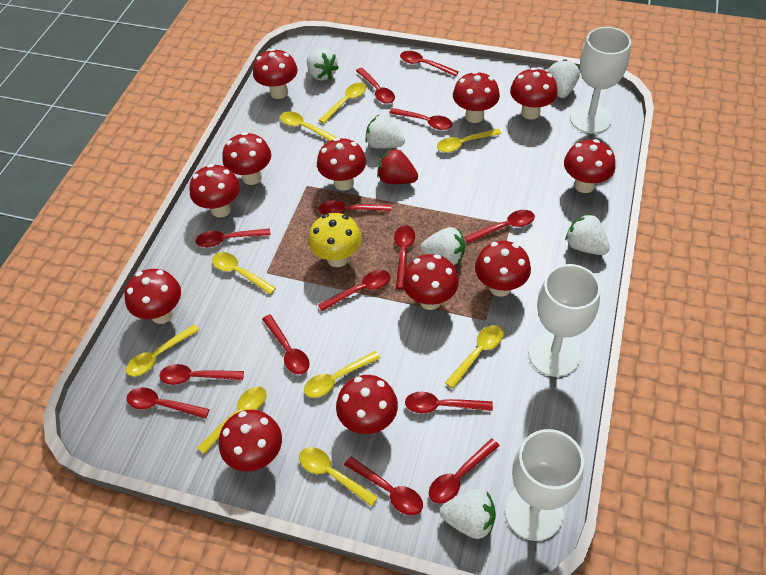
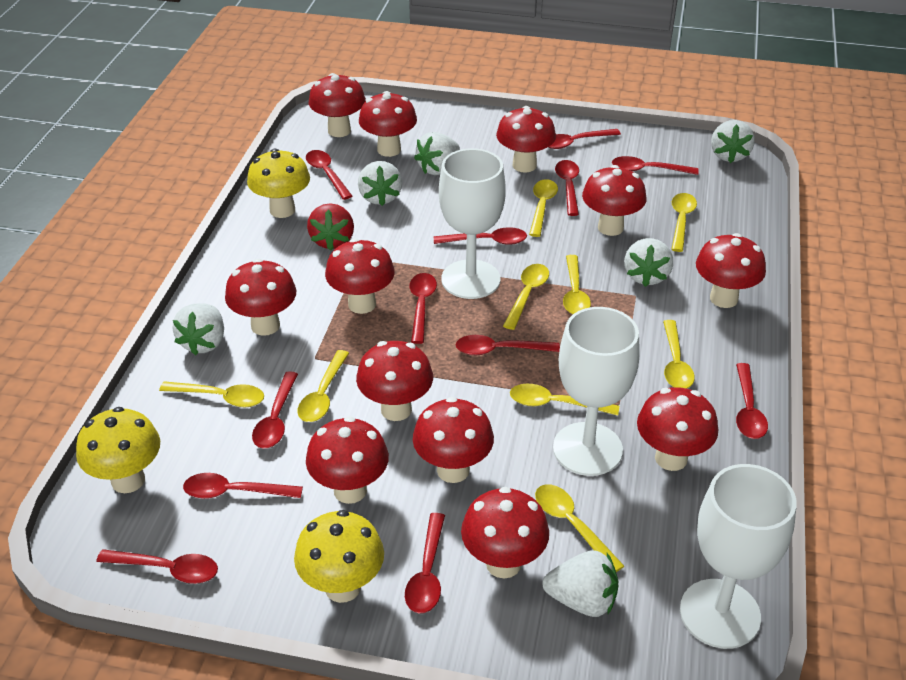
red spoon: 14 -> 12
yellow mushroom: 1 -> 3

